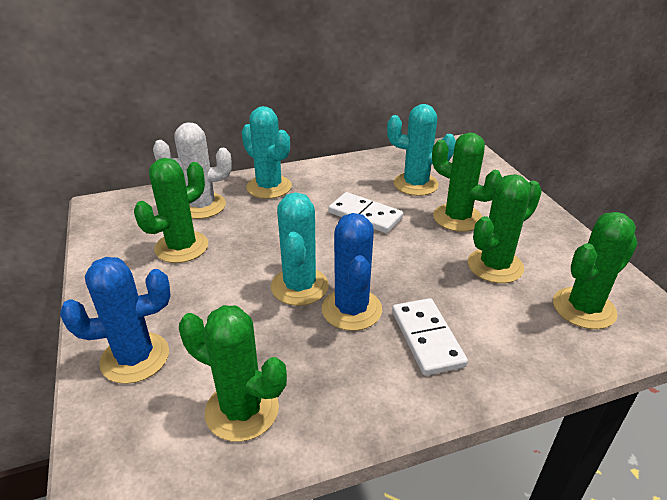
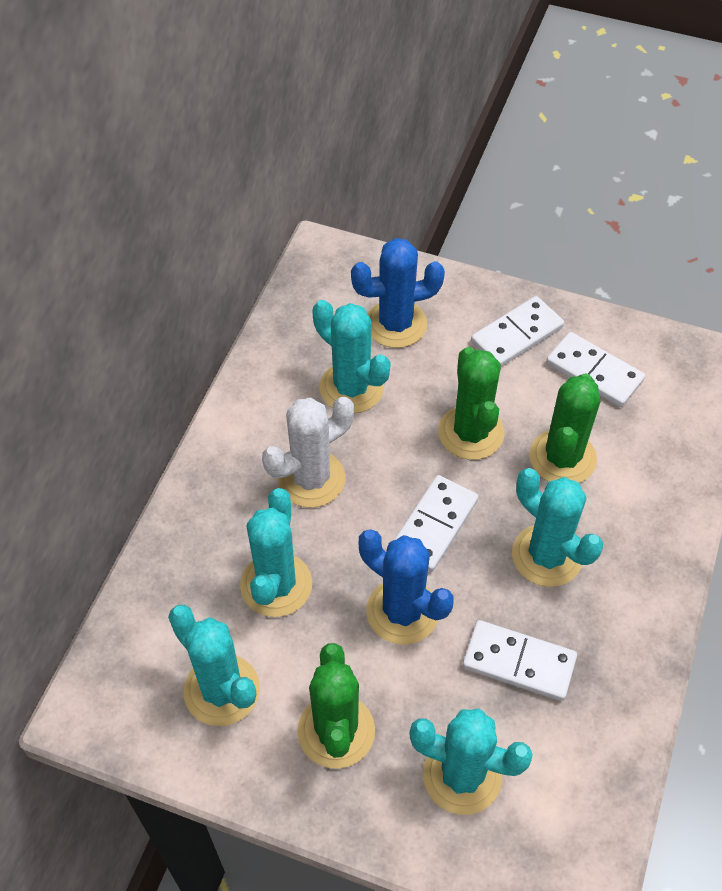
green cactus: 5 -> 3
turquoise cactus: 3 -> 5
white domino: 2 -> 4

